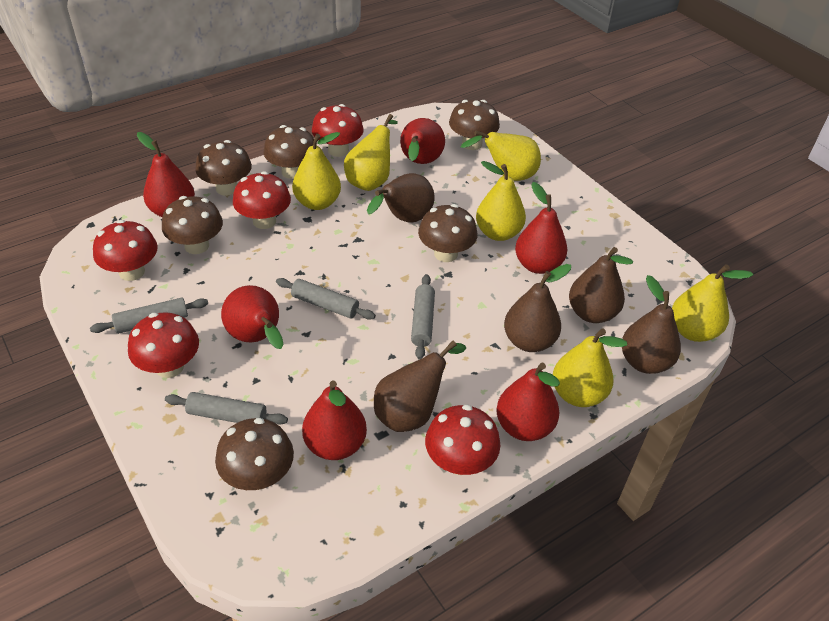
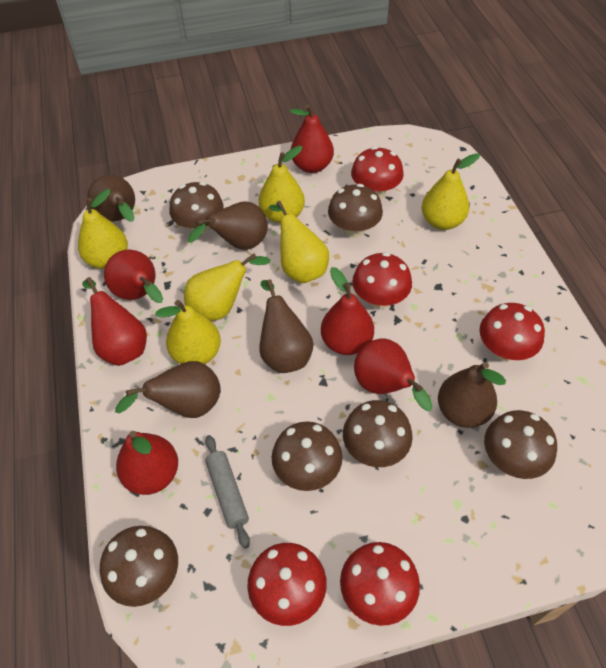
grey rolling pin: 4 -> 1

